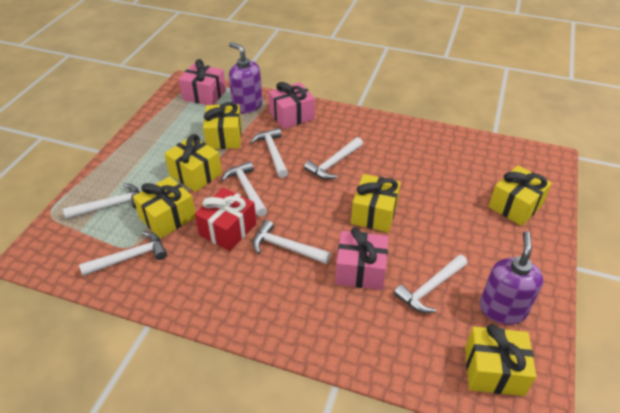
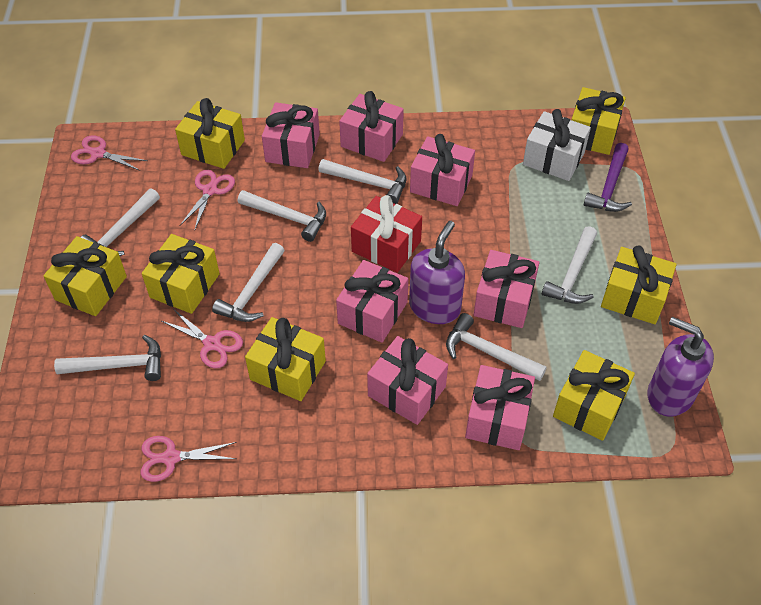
pink gift: 3 -> 7
pink scissors: 0 -> 4
purple hammer: 0 -> 1
white gift: 0 -> 1
yellow gift: 6 -> 7

